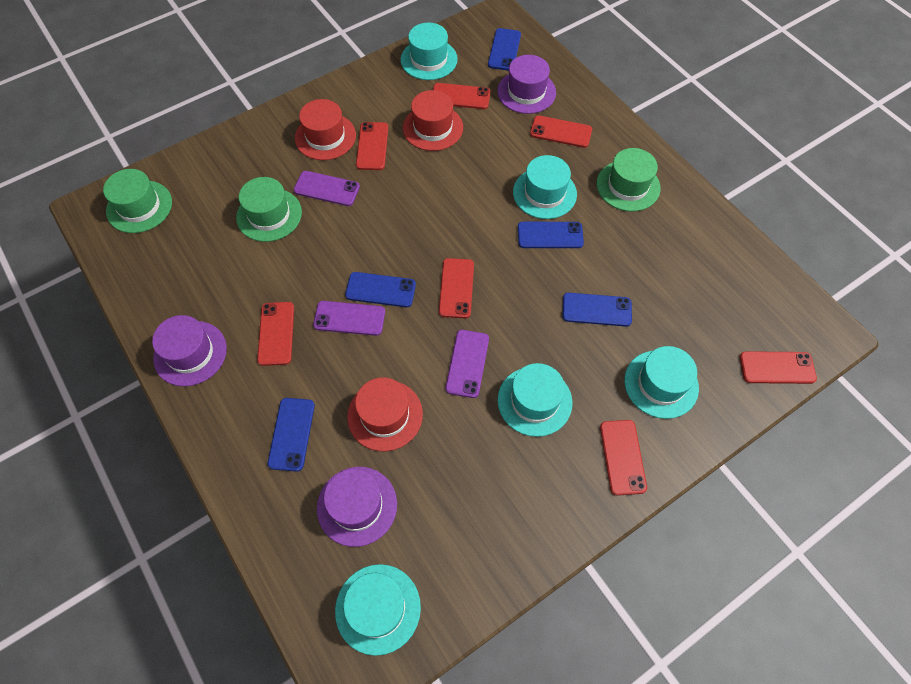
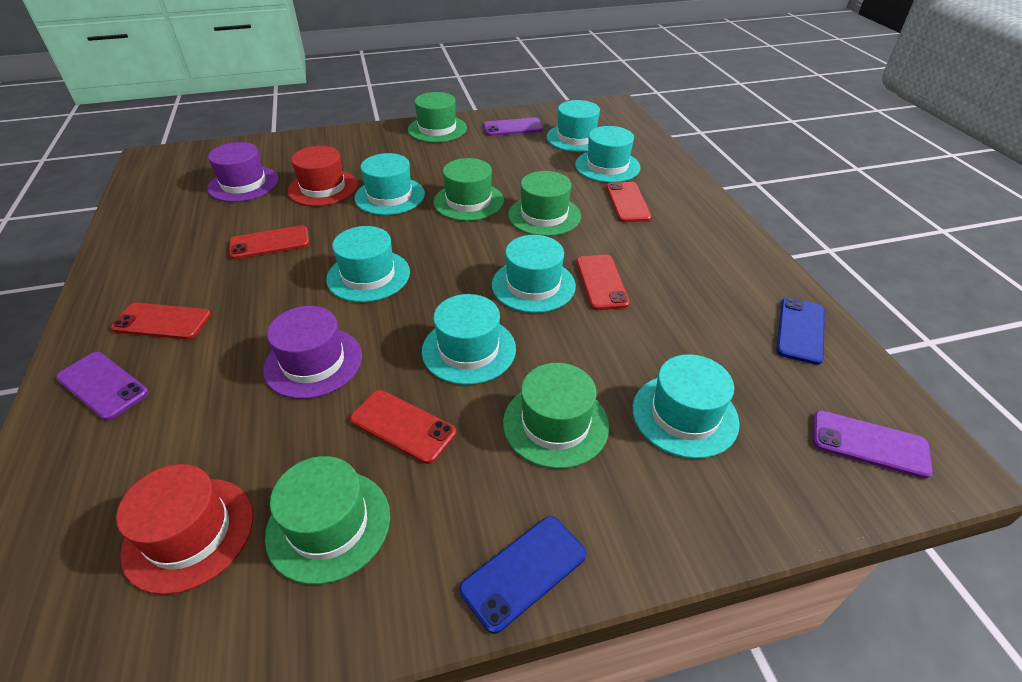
blue phone: 5 -> 2
green hat: 3 -> 5
purple hat: 3 -> 2
red hat: 3 -> 2
red phone: 7 -> 5
turquoise hat: 5 -> 7

